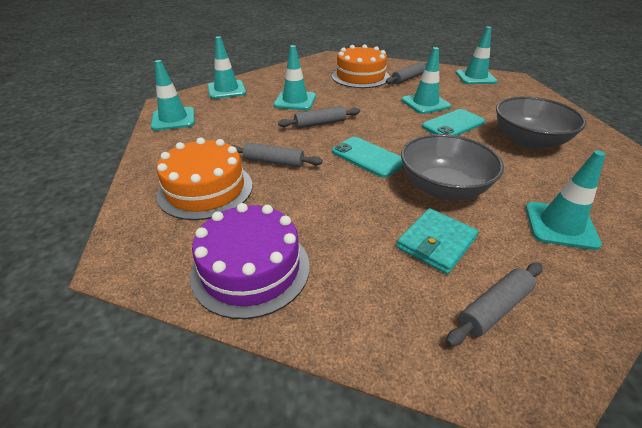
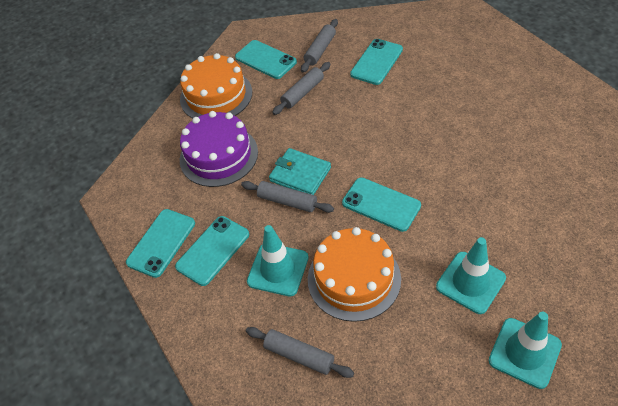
grey bowl: 2 -> 0
turquoise phone: 2 -> 5
turquoise traffic cone: 6 -> 3

